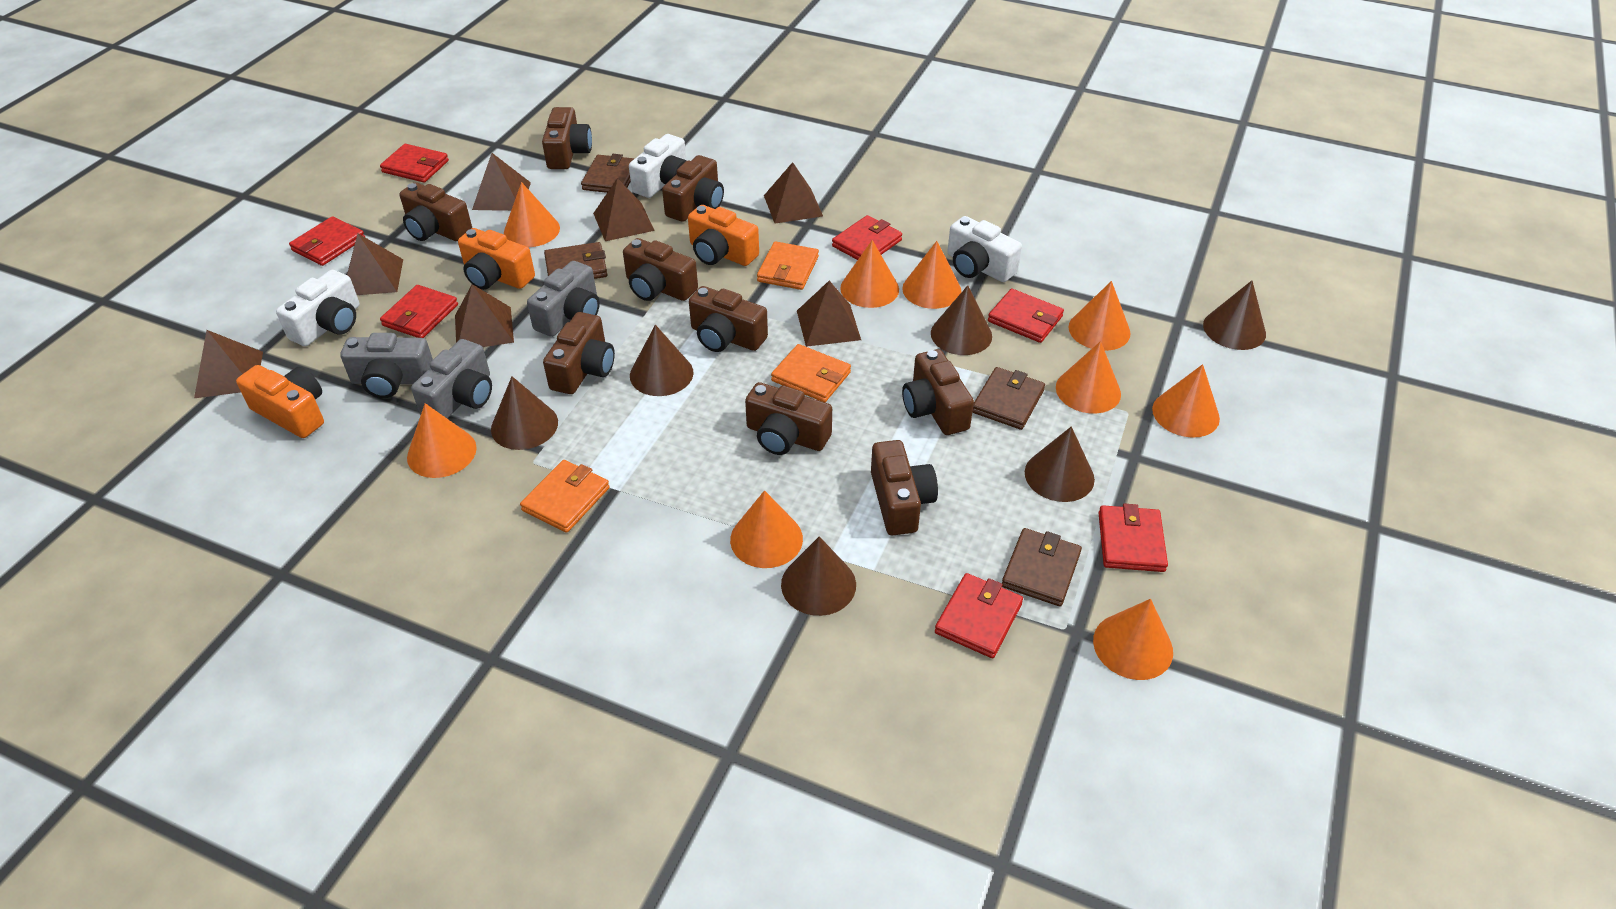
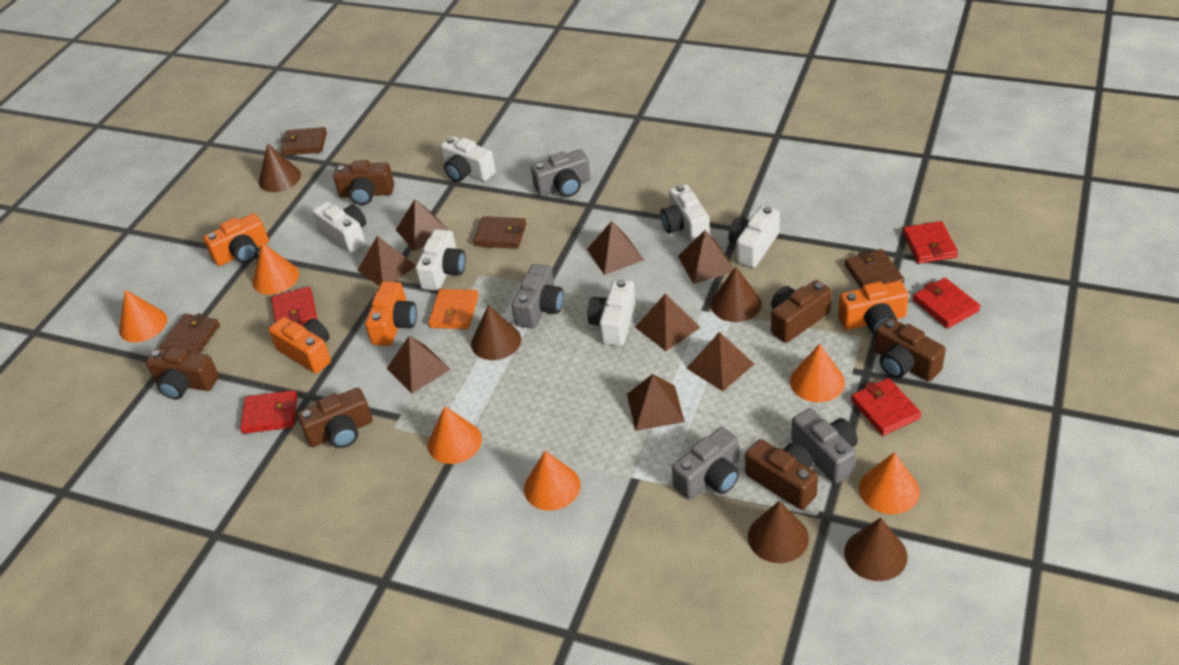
brown camera: 9 -> 6
brown cone: 6 -> 5
brown pyramid: 7 -> 8
grey camera: 3 -> 4
orange camera: 3 -> 4
orange cone: 9 -> 6
orange wallet: 3 -> 1
red wallet: 7 -> 5
white camera: 3 -> 6

